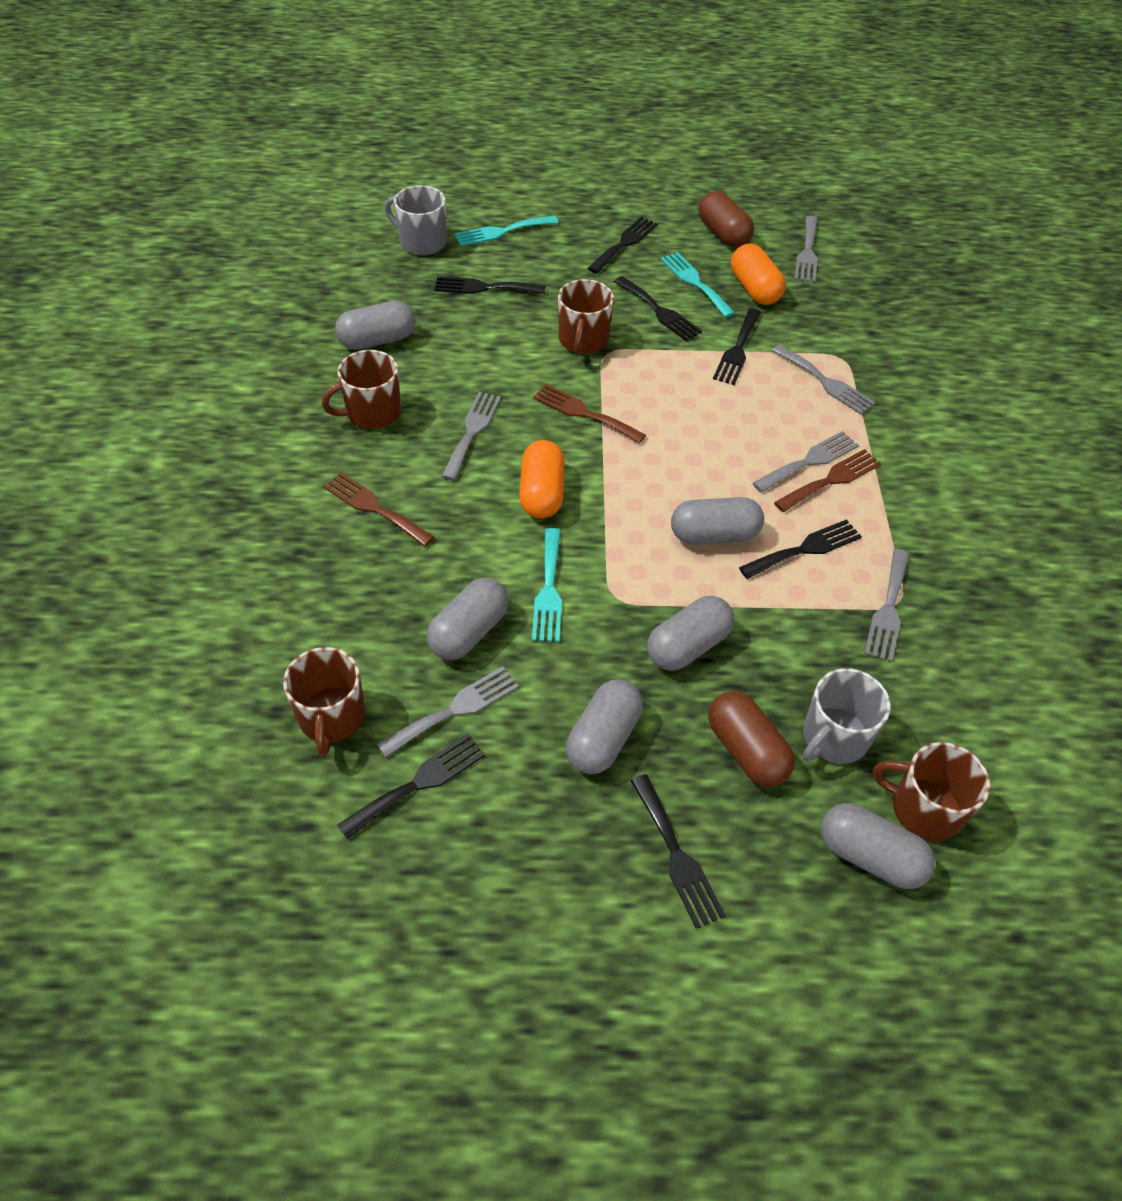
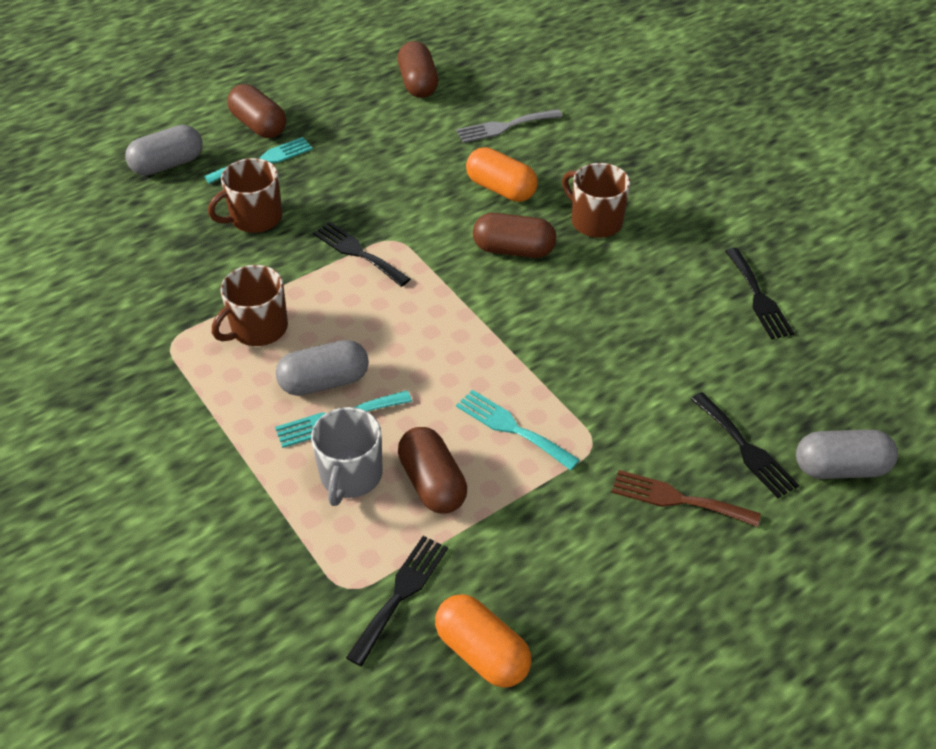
black fork: 7 -> 4
brown capsule: 2 -> 4
brown fork: 3 -> 1
brown mug: 4 -> 3
grey capsule: 6 -> 3
grey fork: 6 -> 1
grey mug: 2 -> 1

